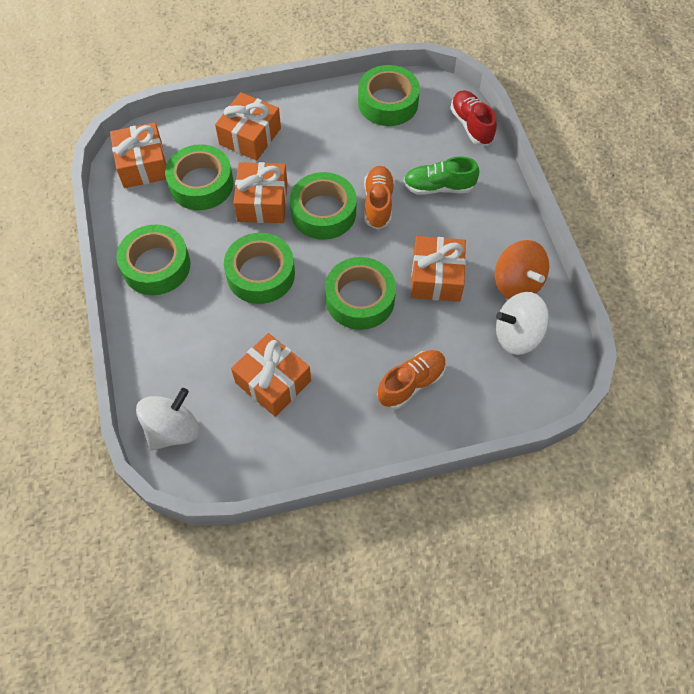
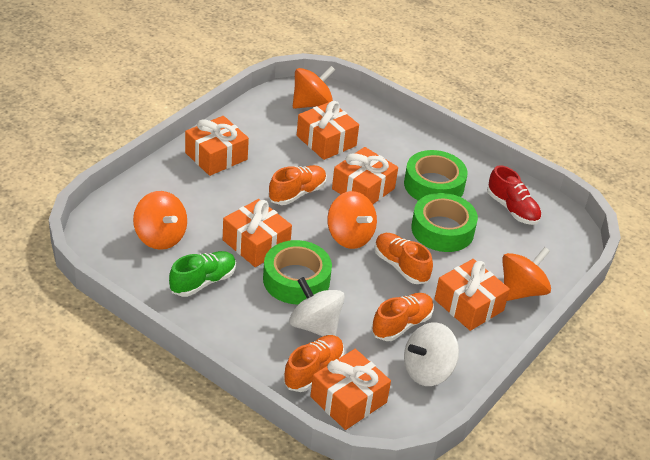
green tape: 6 -> 3
orange gift: 5 -> 6
orange shoe: 2 -> 4
orange spinning top: 1 -> 4

